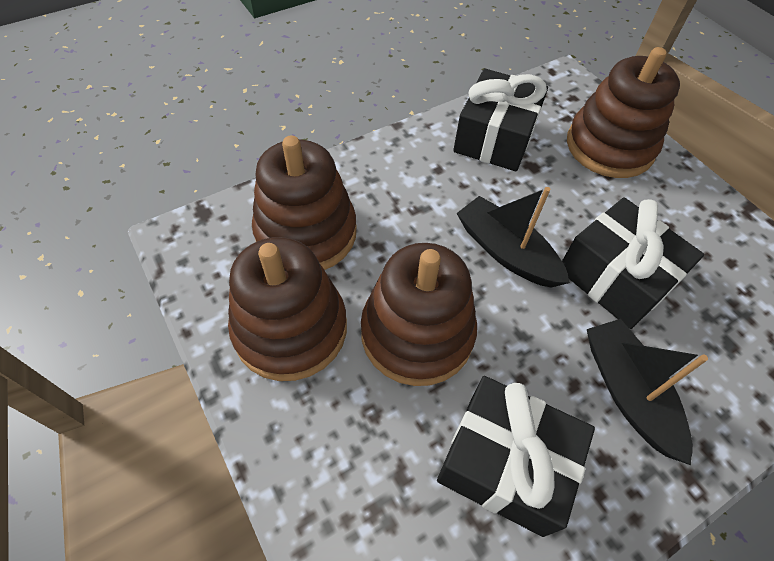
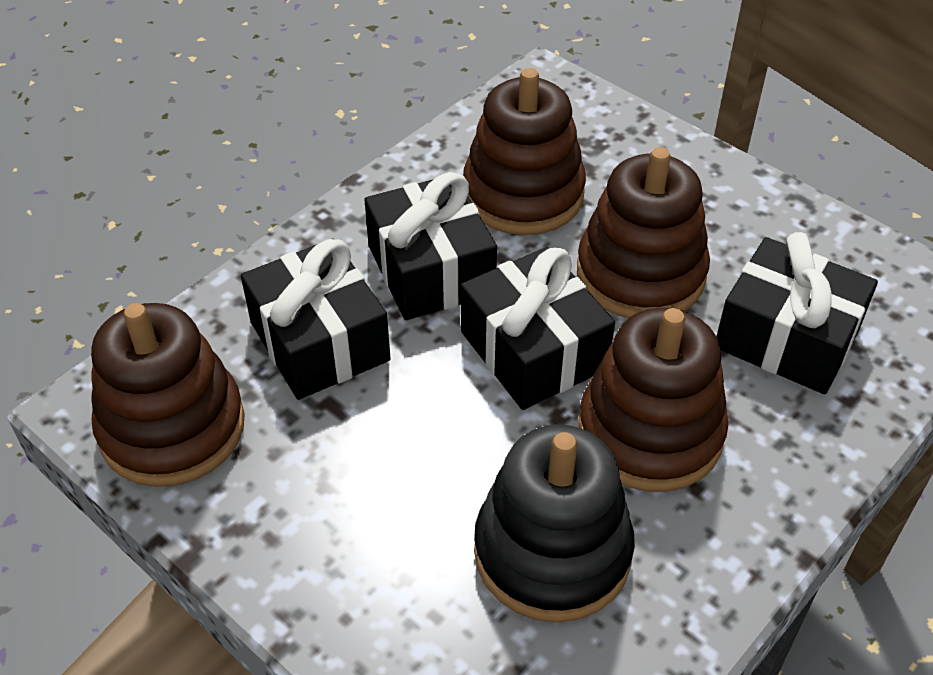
black boat: 2 -> 0
black gift: 3 -> 4
black stacking toy: 0 -> 1

